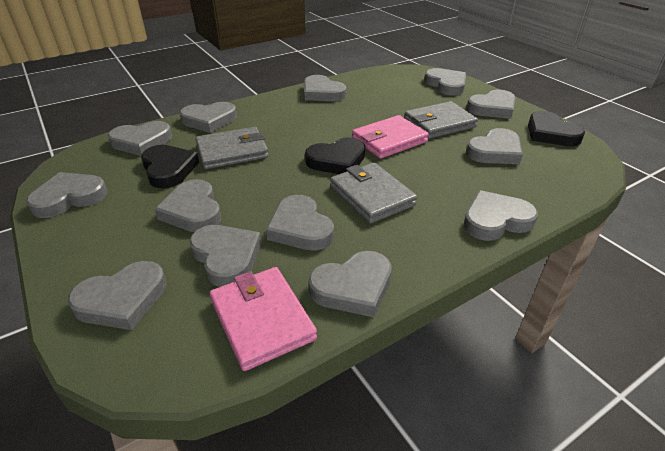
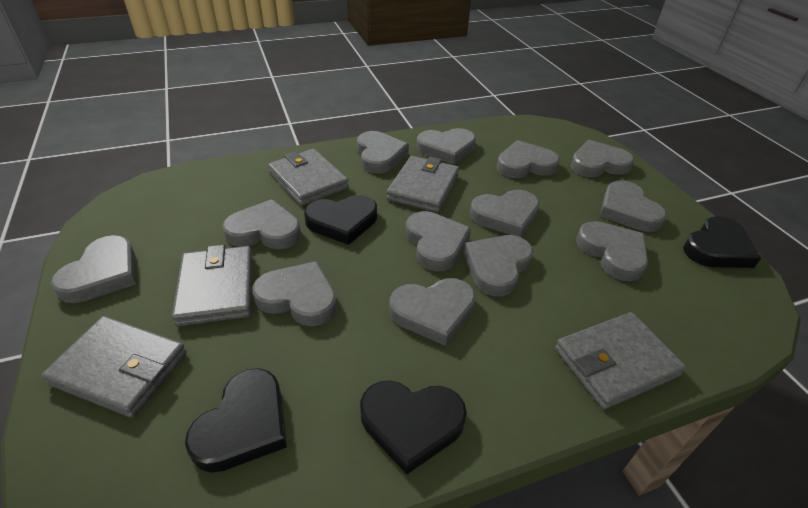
black heart: 3 -> 4
grey wallet: 3 -> 5
pink wallet: 2 -> 0

